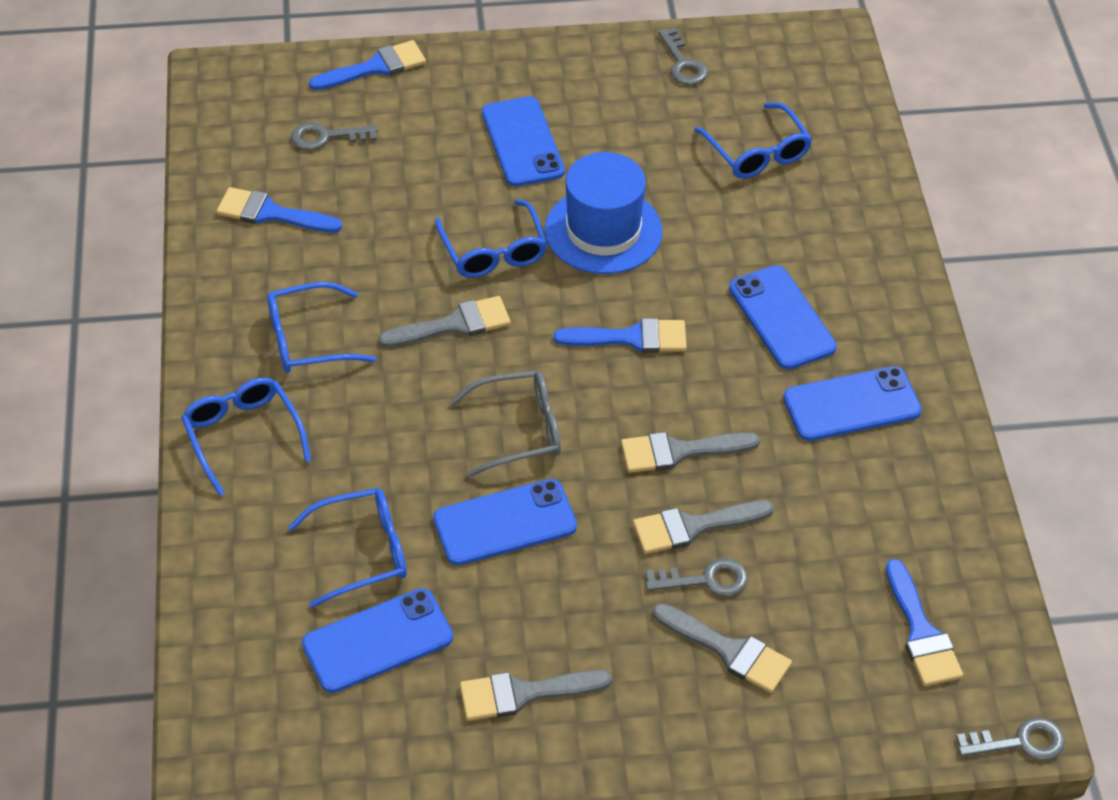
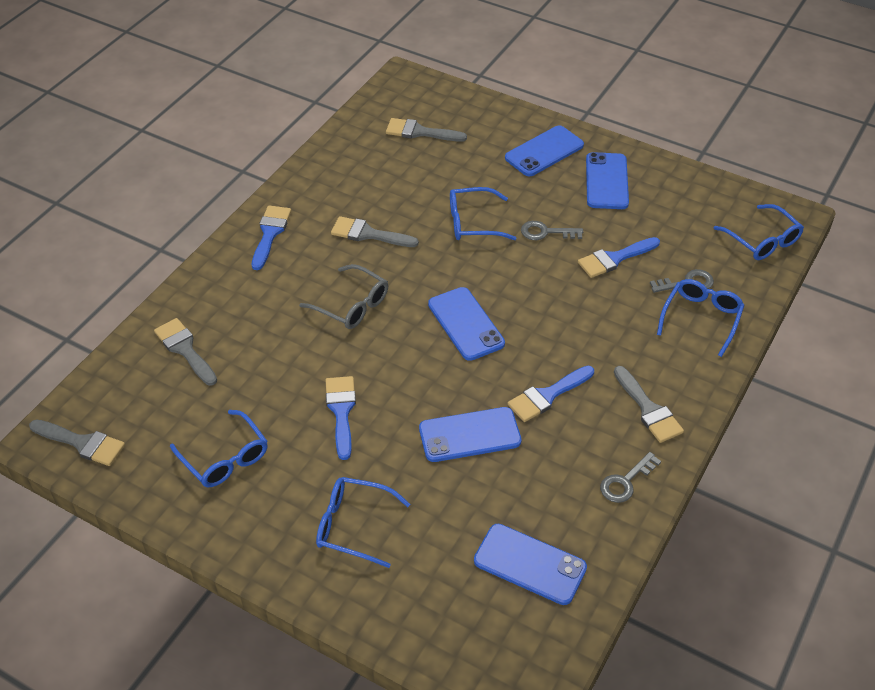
blue hat: 1 -> 0
grey key: 4 -> 3

